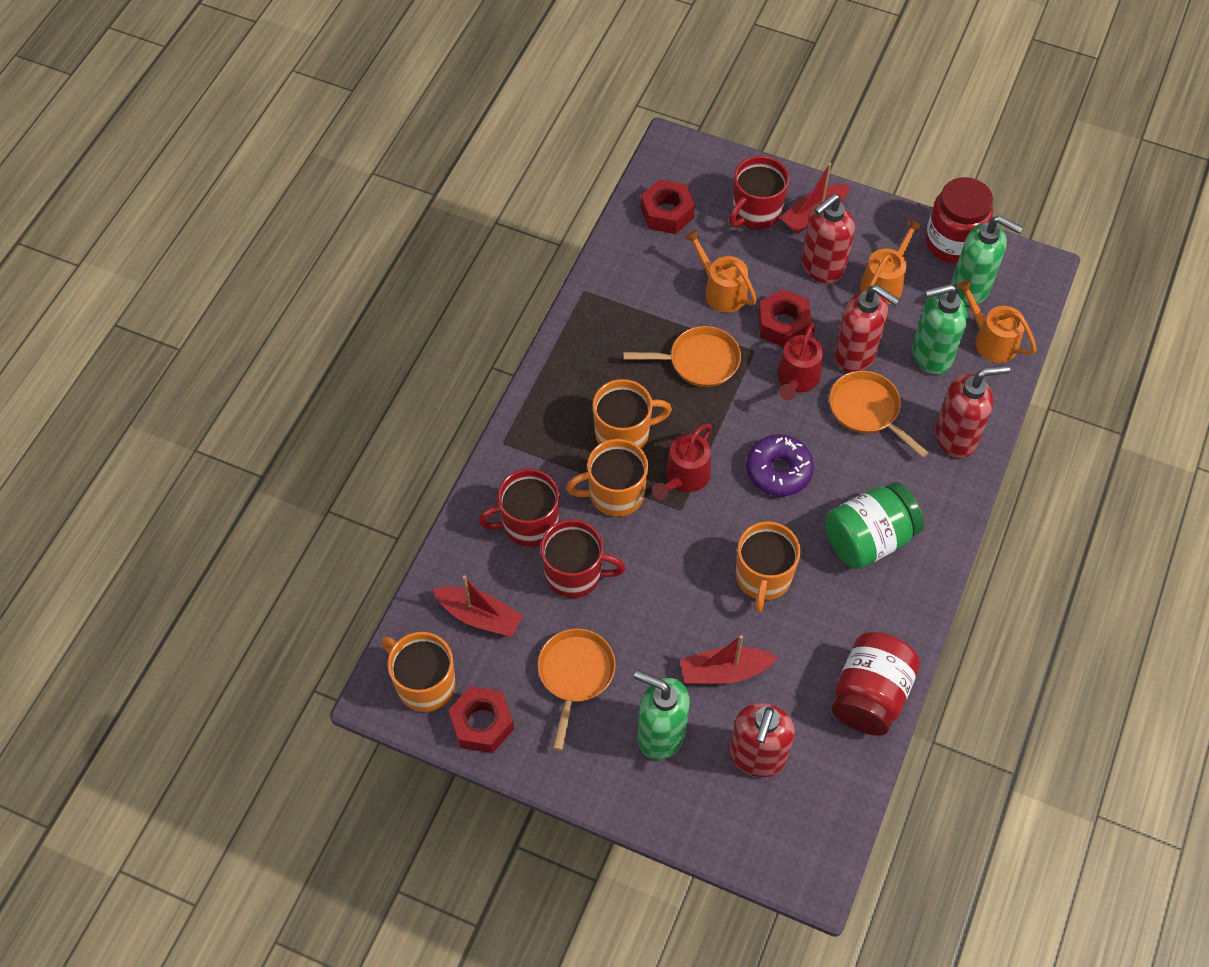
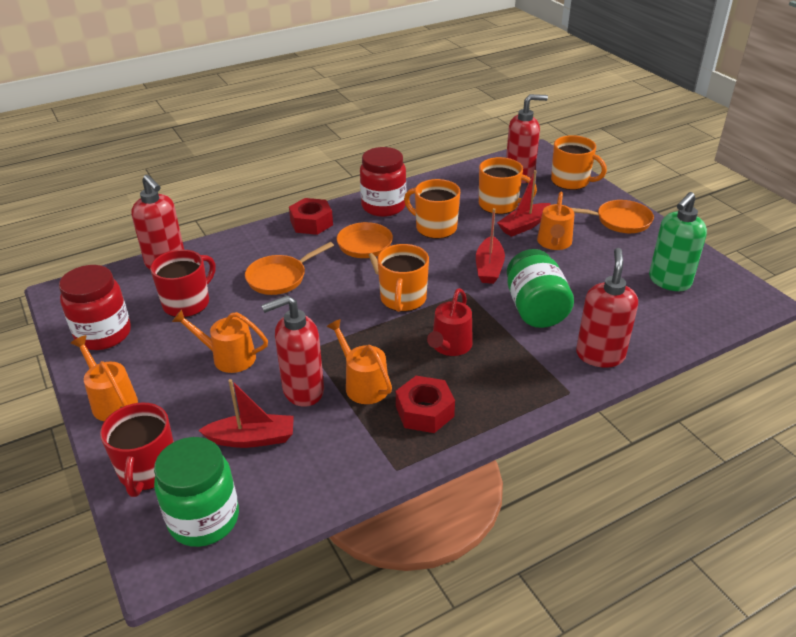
green jar: 1 -> 2
green soap dispenser: 3 -> 1
orange watering can: 3 -> 4
purple donut: 1 -> 0
red mug: 3 -> 2
red nut: 3 -> 2
red watering can: 2 -> 1

